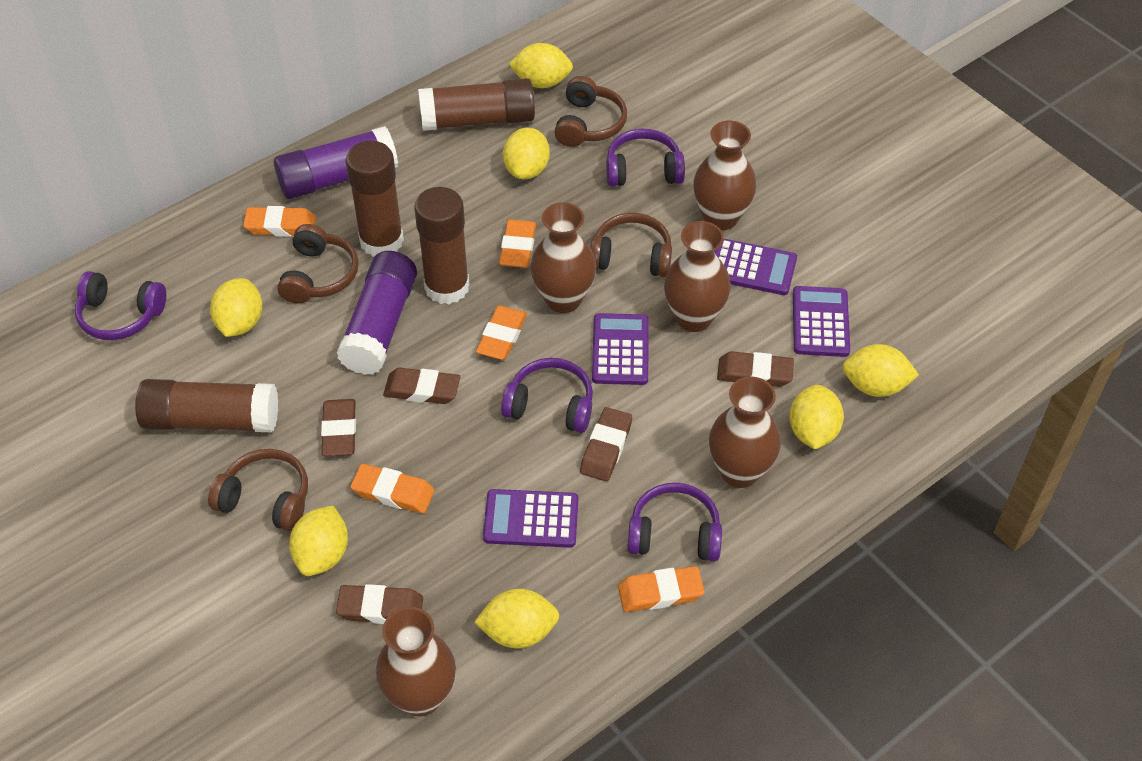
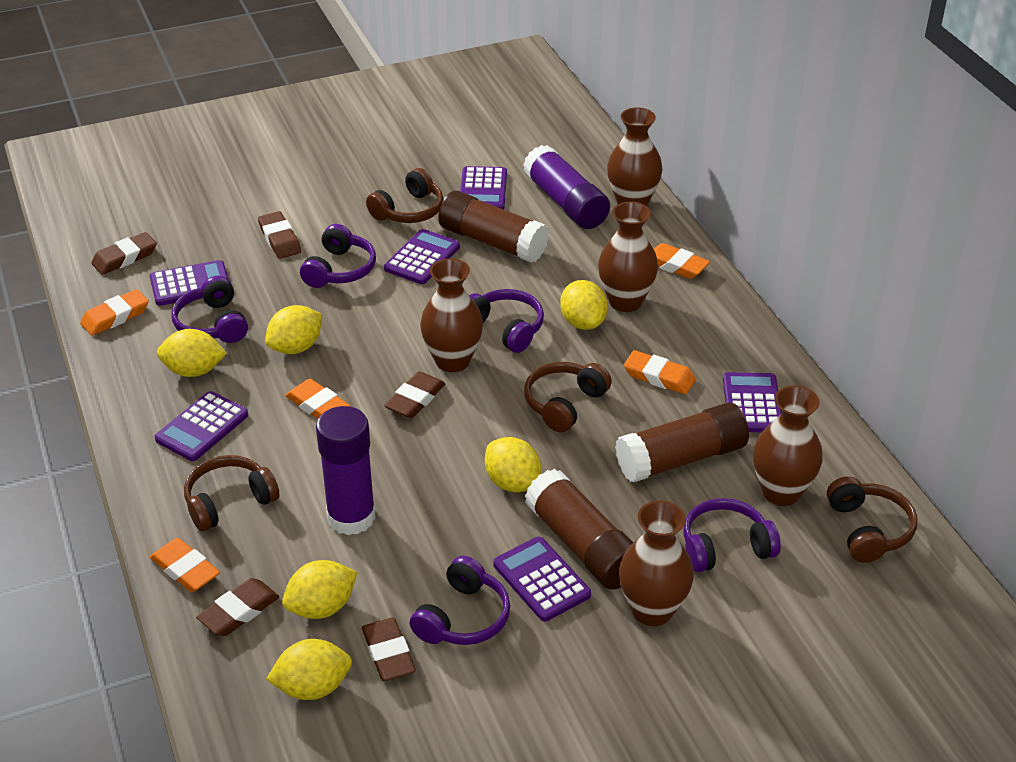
brown glue stick: 4 -> 3
purple calculator: 4 -> 6
purple headphones: 4 -> 5
yellow lemon: 7 -> 6

